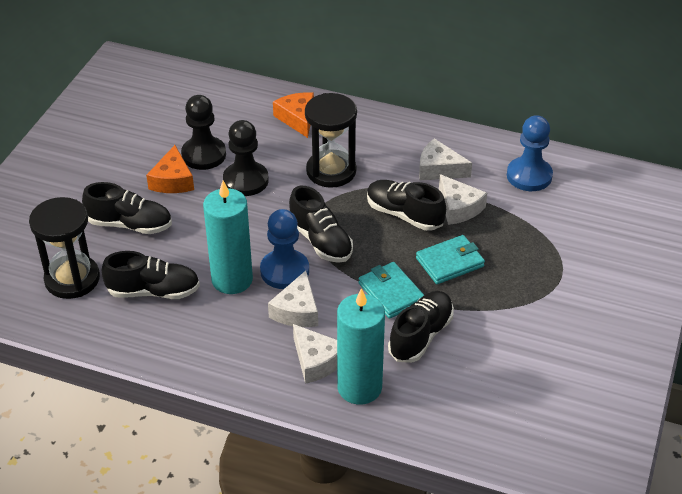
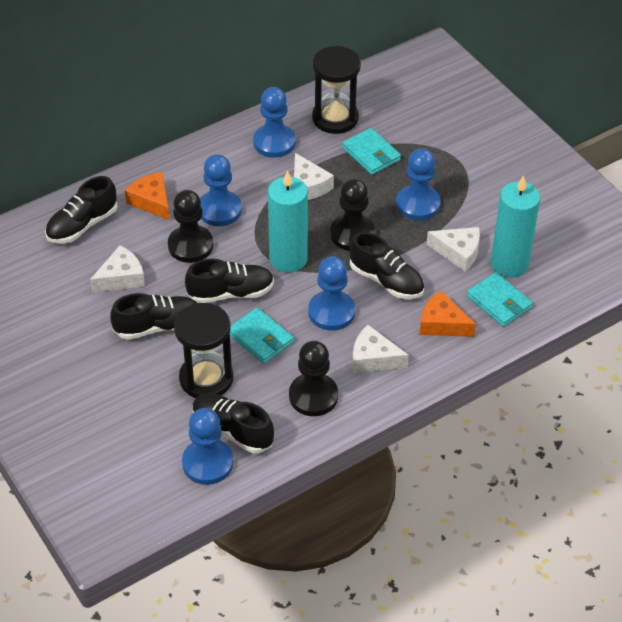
black pawn: 2 -> 3
blue pawn: 2 -> 5
turquoise wallet: 2 -> 3

